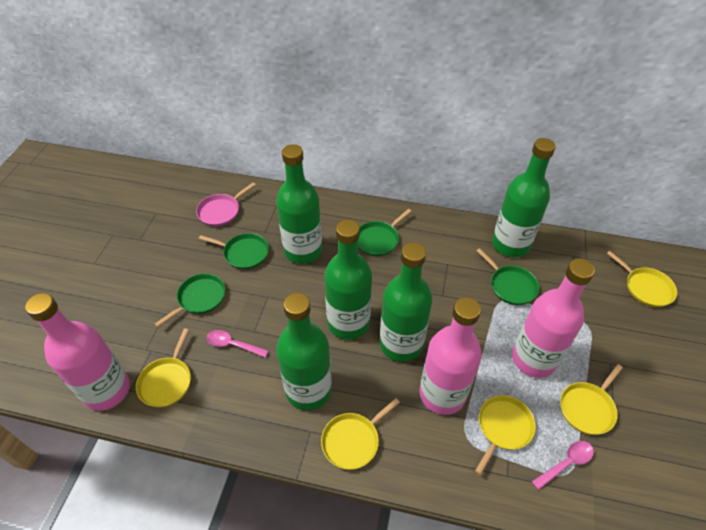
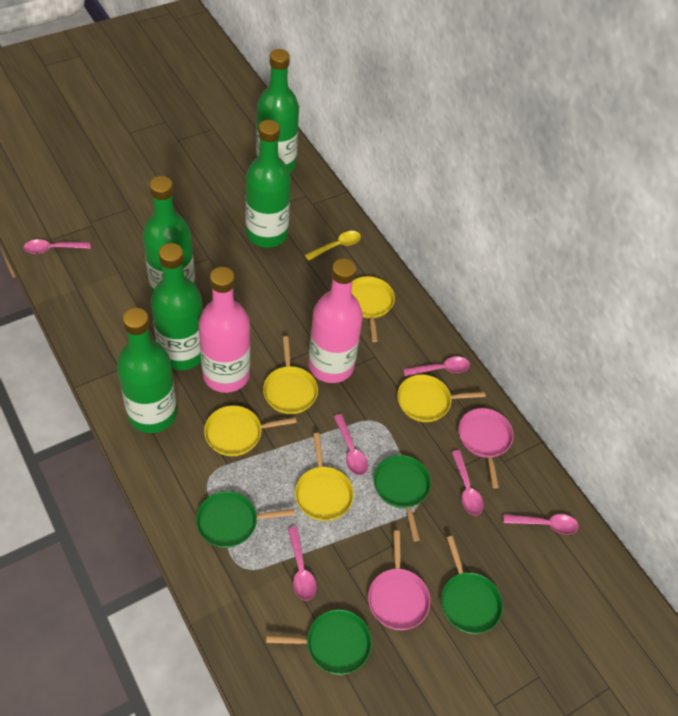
pink bottle: 3 -> 2
pink pan: 1 -> 2
pink spoon: 2 -> 6
yellow spoon: 0 -> 1

